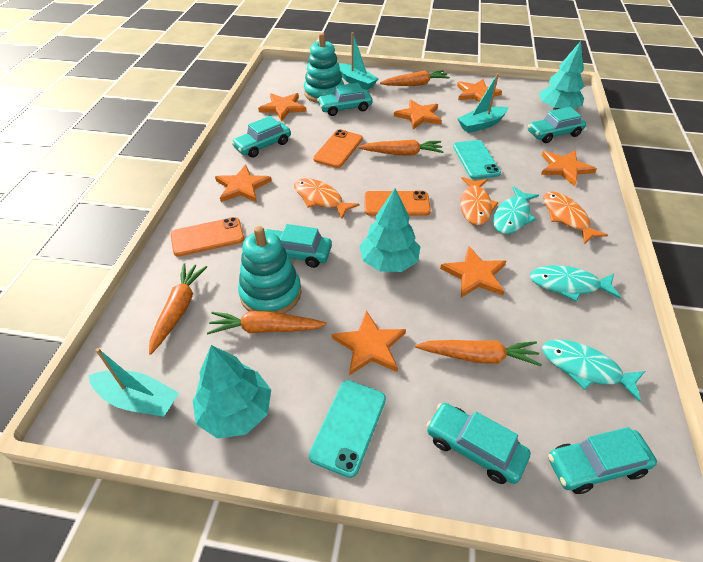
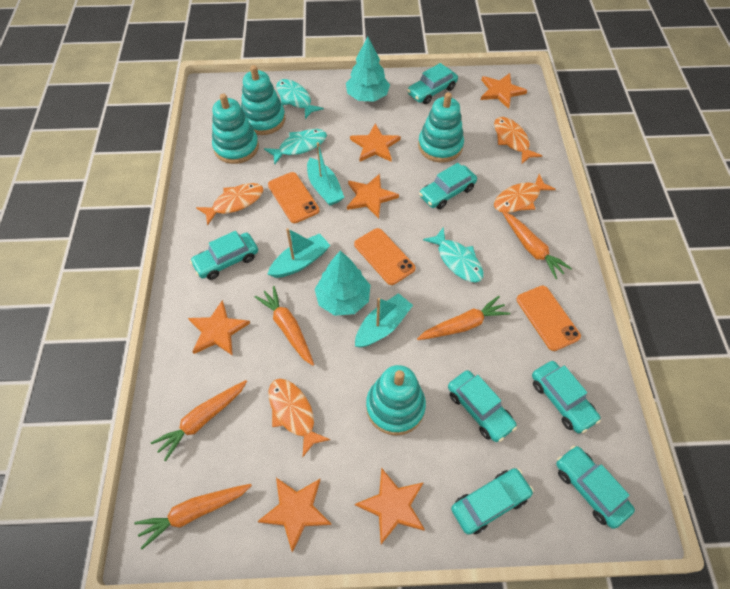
orange fish: 3 -> 4
orange star: 7 -> 6
turquoise car: 6 -> 7
turquoise phone: 2 -> 0
turquoise stacking toy: 2 -> 4
turquoise tree: 3 -> 2

